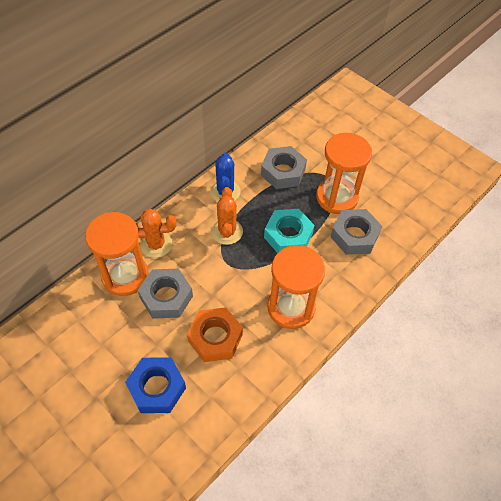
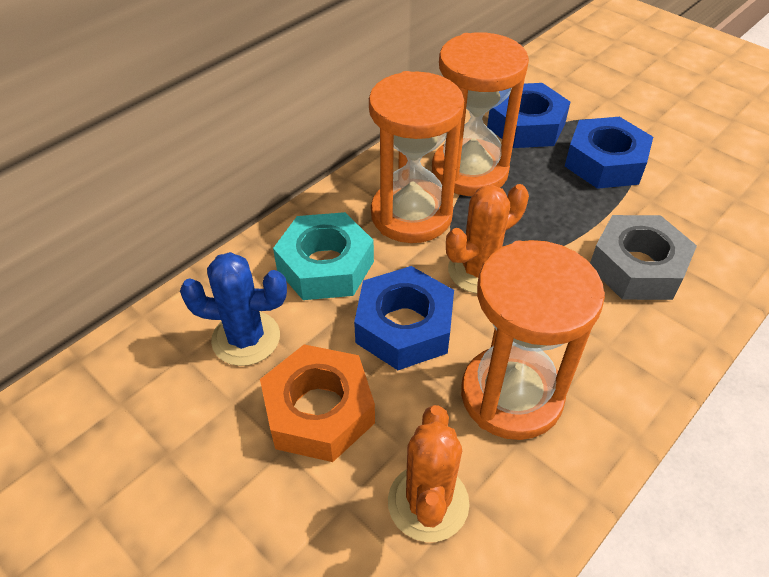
blue nut: 1 -> 3
grey nut: 3 -> 1

